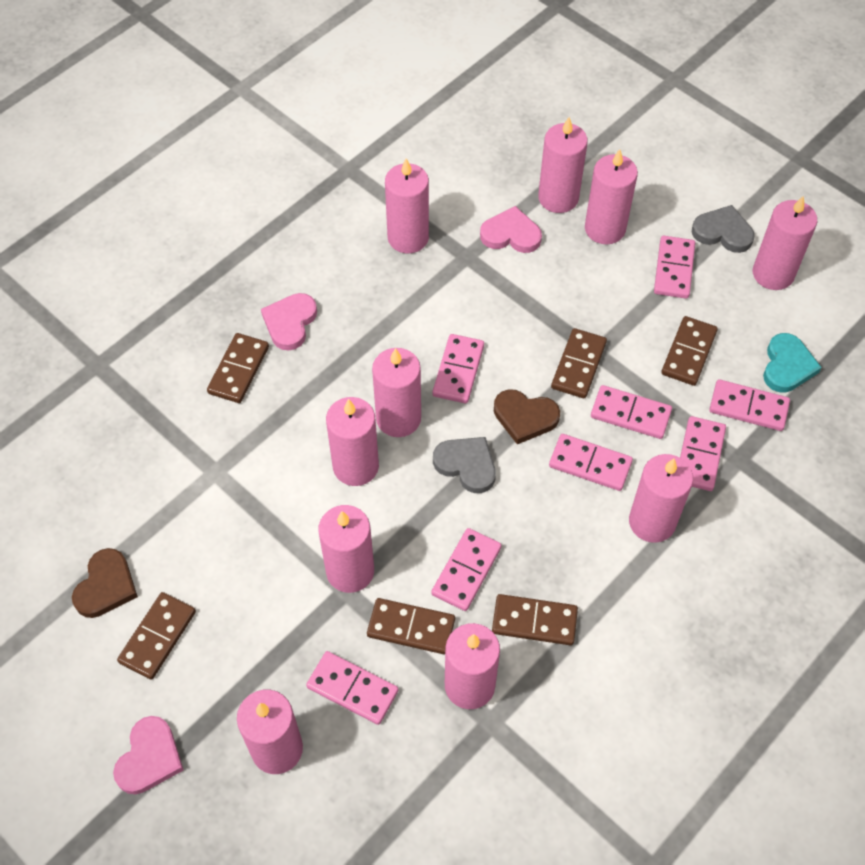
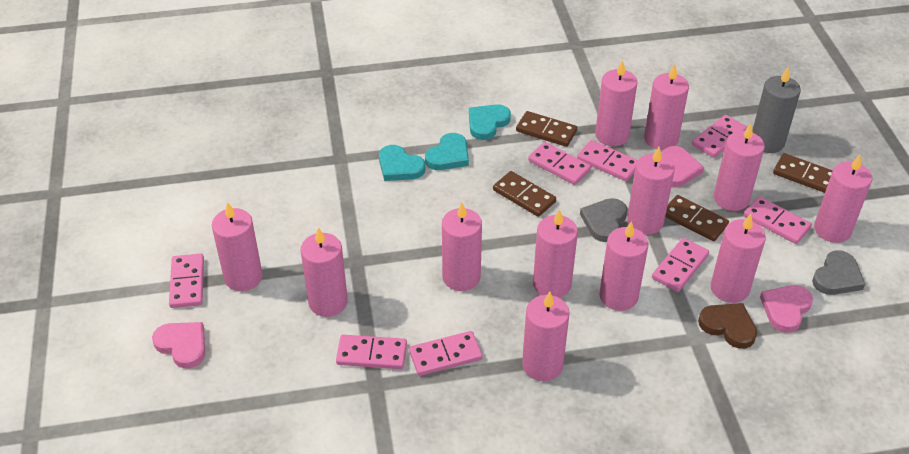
brown domino: 6 -> 4
brown heart: 2 -> 1
grey candle: 0 -> 1
pink candle: 10 -> 12
turquoise heart: 1 -> 3

